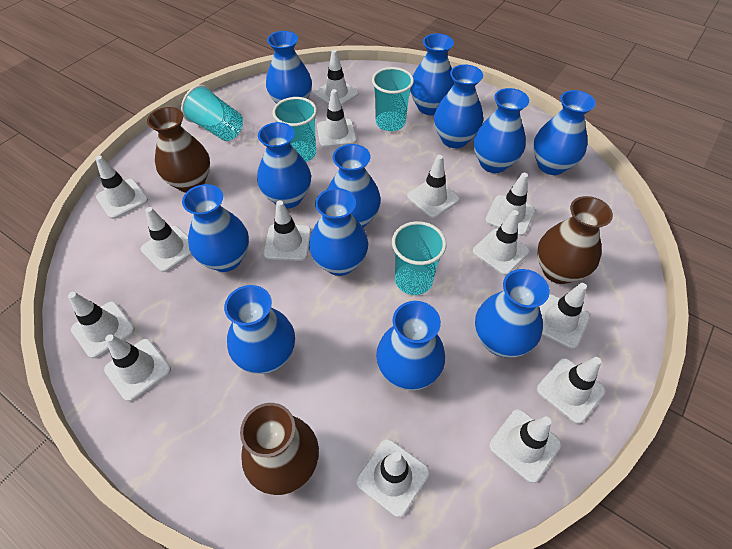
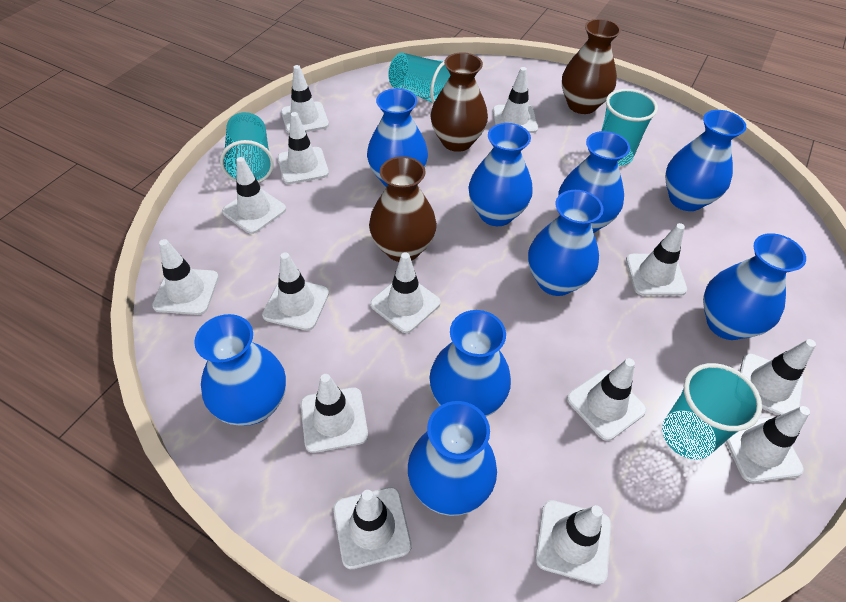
blue vase: 12 -> 9

